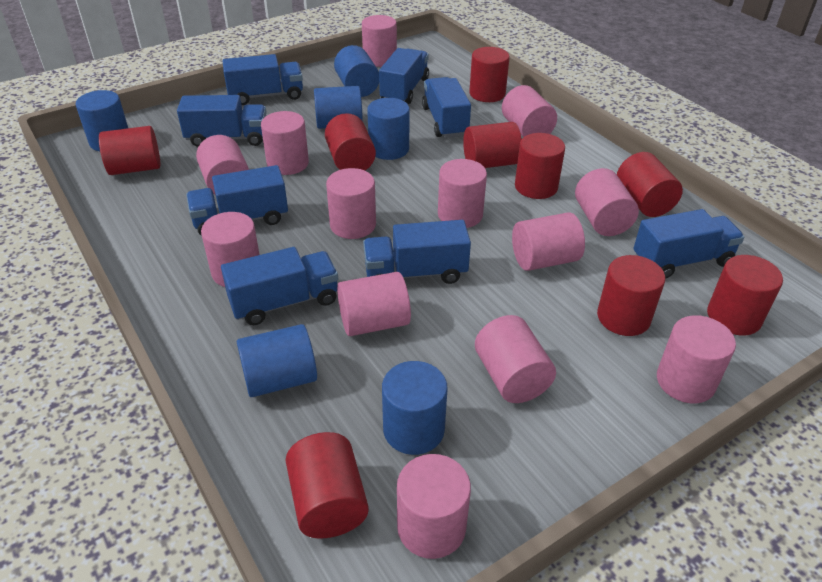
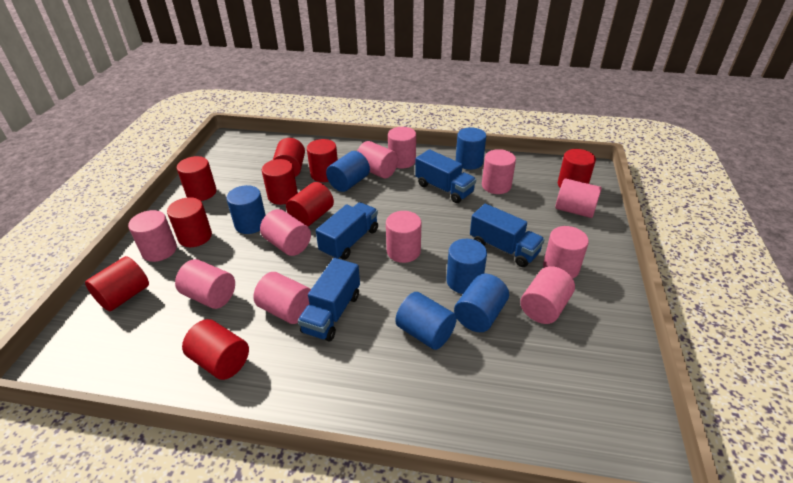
blue truck: 8 -> 4
pink cylinder: 13 -> 11

